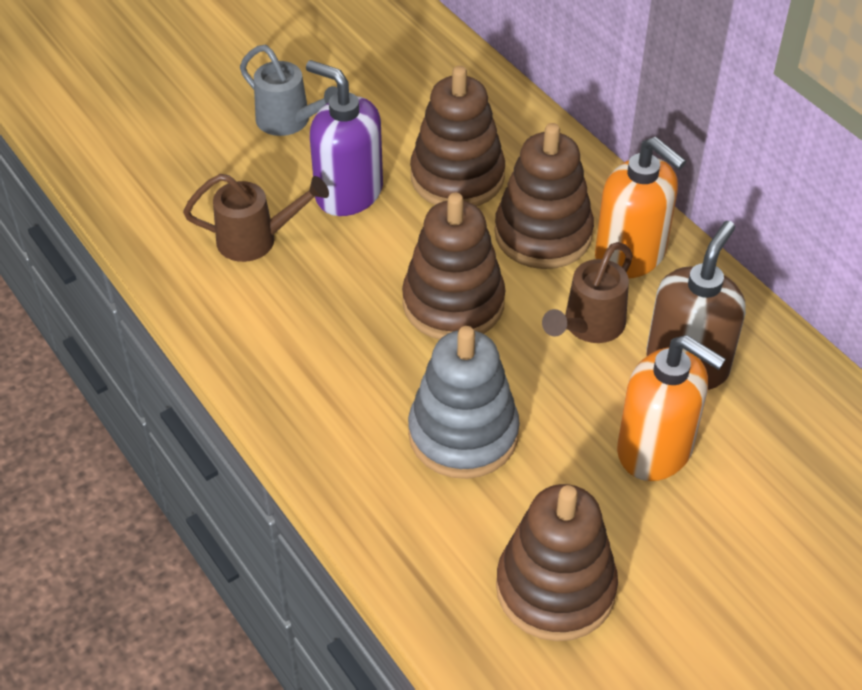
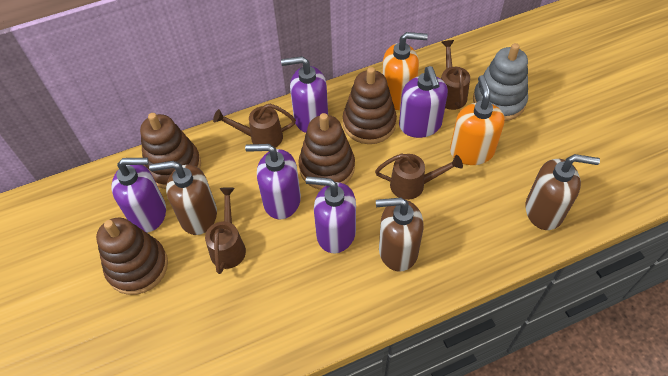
brown soap dispenser: 1 -> 3
brown watering can: 2 -> 4
grey watering can: 1 -> 0
purple soap dispenser: 1 -> 5

